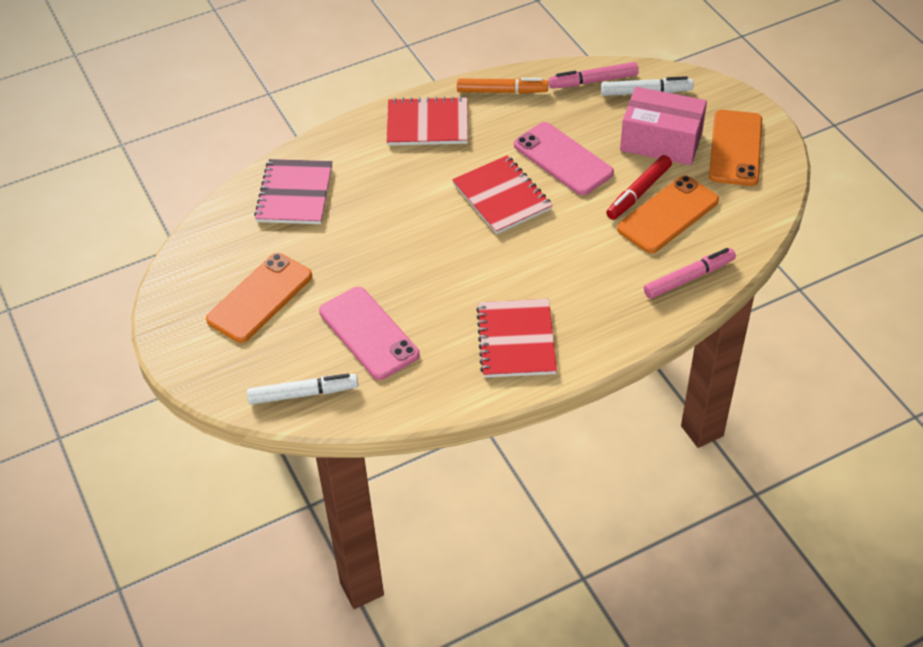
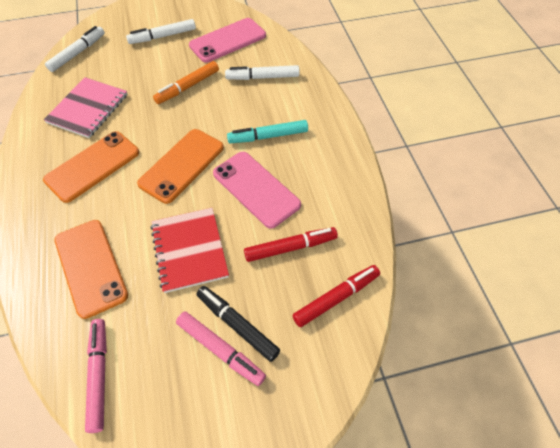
black marker: 0 -> 1
pink box: 1 -> 0
red marker: 1 -> 2
red notebook: 3 -> 1
turquoise marker: 0 -> 1
white marker: 2 -> 3

